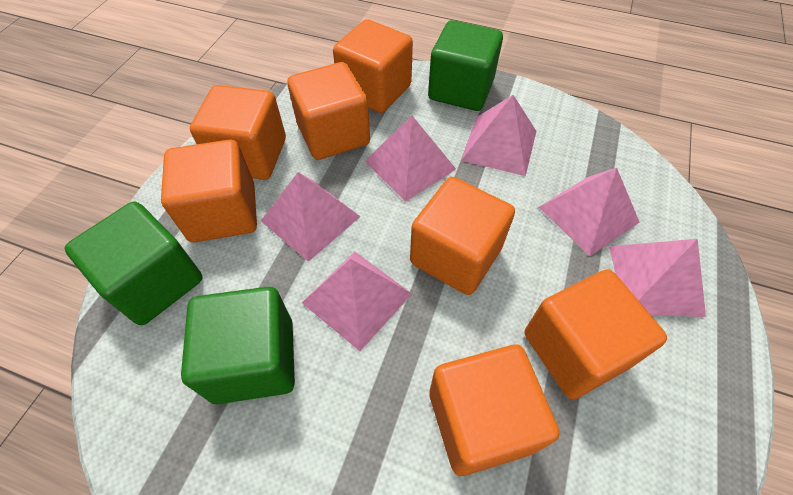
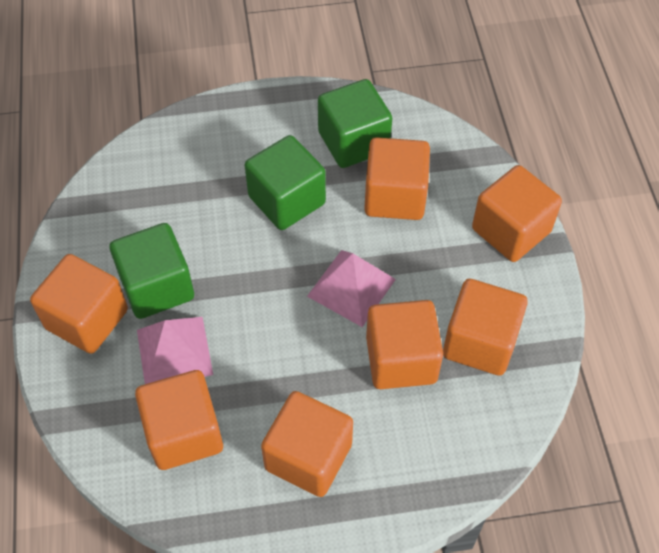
pink pyramid: 6 -> 2

